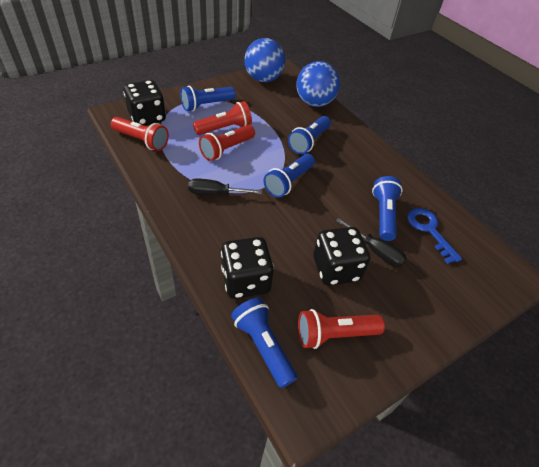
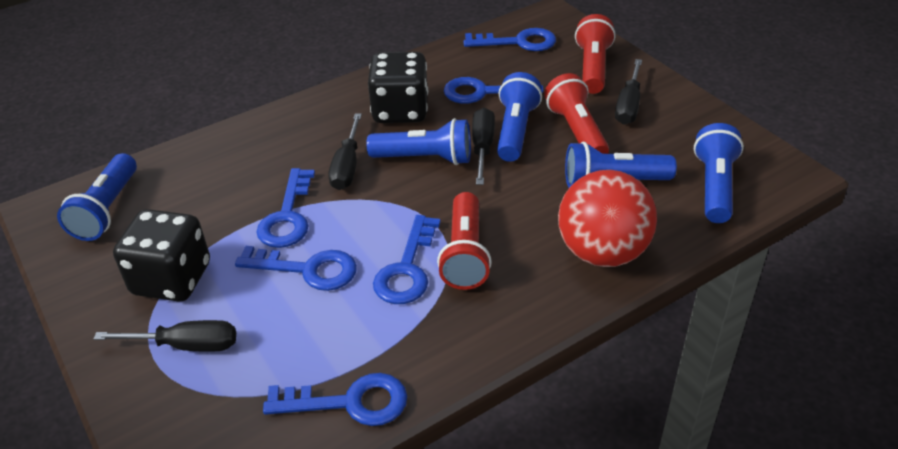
black dice: 3 -> 2
black screwdriver: 2 -> 4
blue ball: 2 -> 0
blue key: 1 -> 6
red ball: 0 -> 1
red flashlight: 4 -> 3

